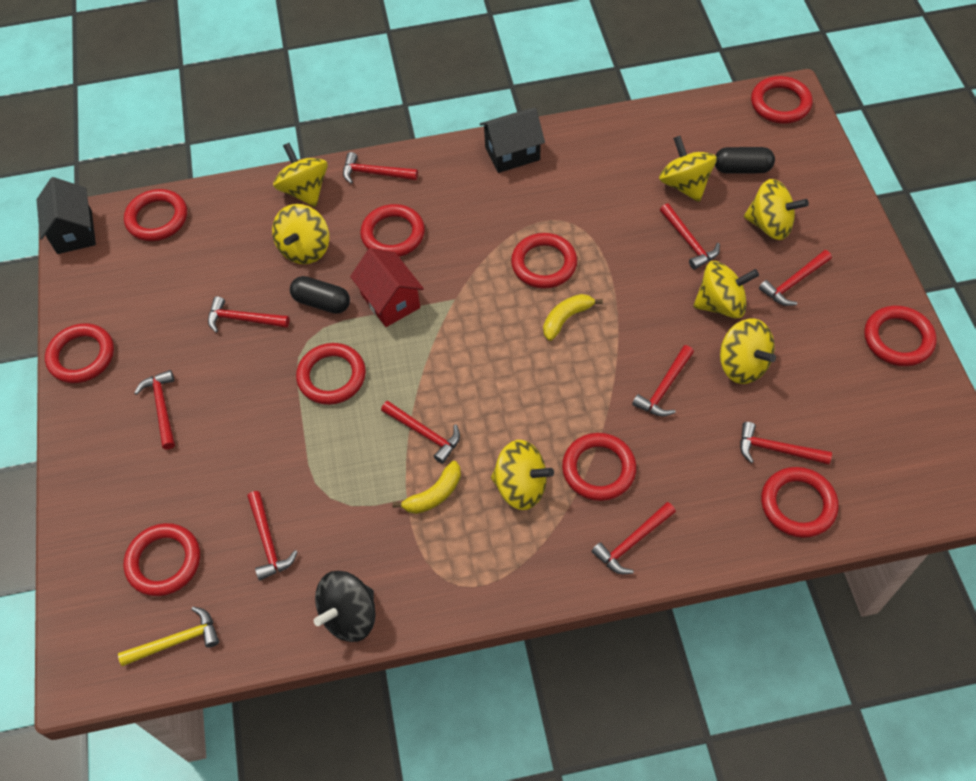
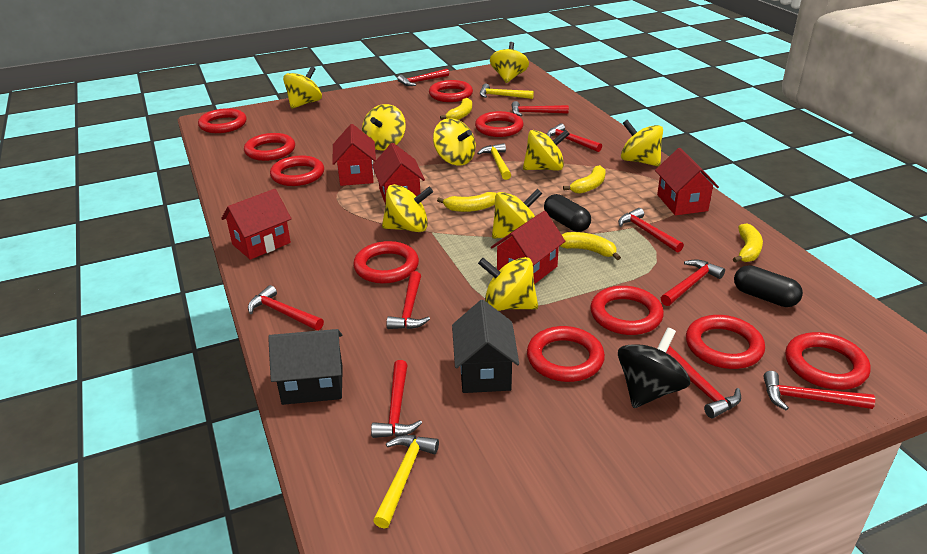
red house: 1 -> 5
yellow banana: 2 -> 5
yellow hammer: 1 -> 3
yellow spinning top: 7 -> 9

